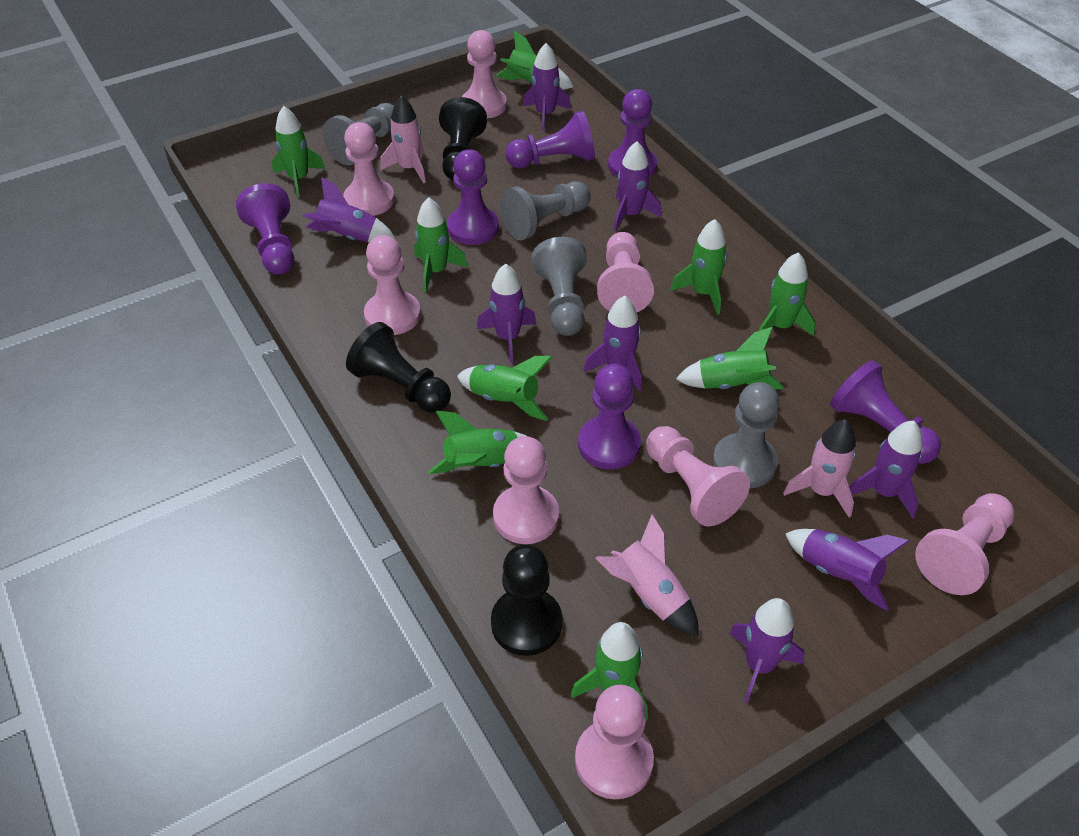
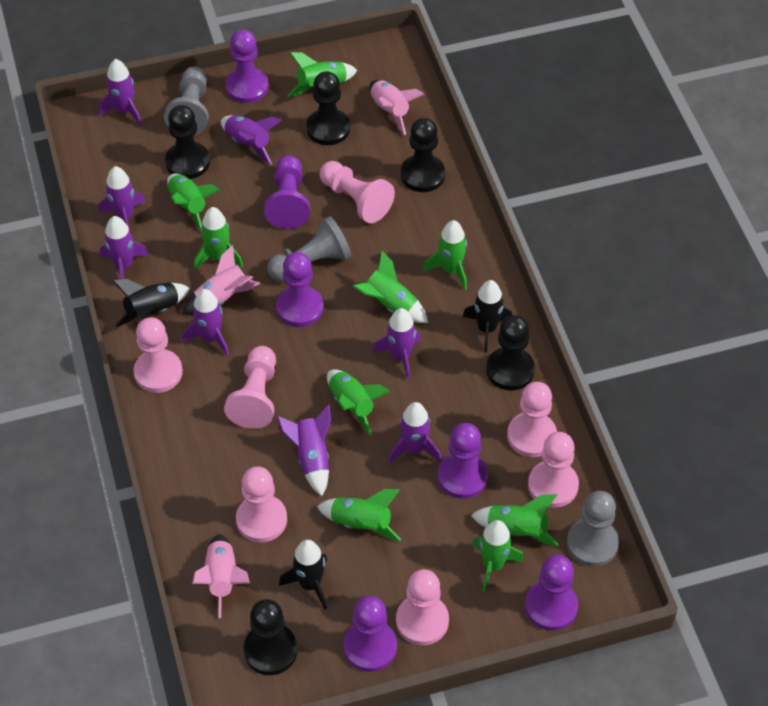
black pawn: 3 -> 5
black rocket: 0 -> 3
grey pawn: 4 -> 3
pink pawn: 8 -> 7

